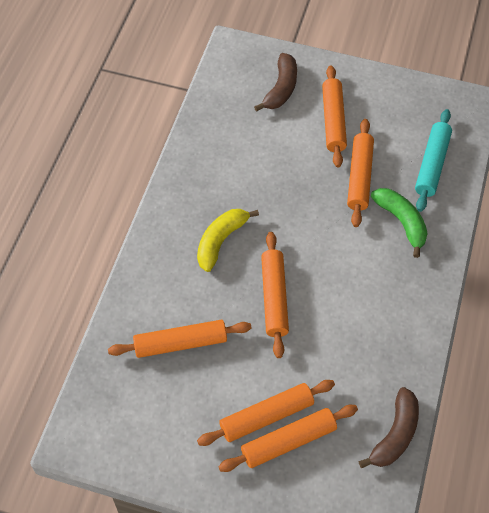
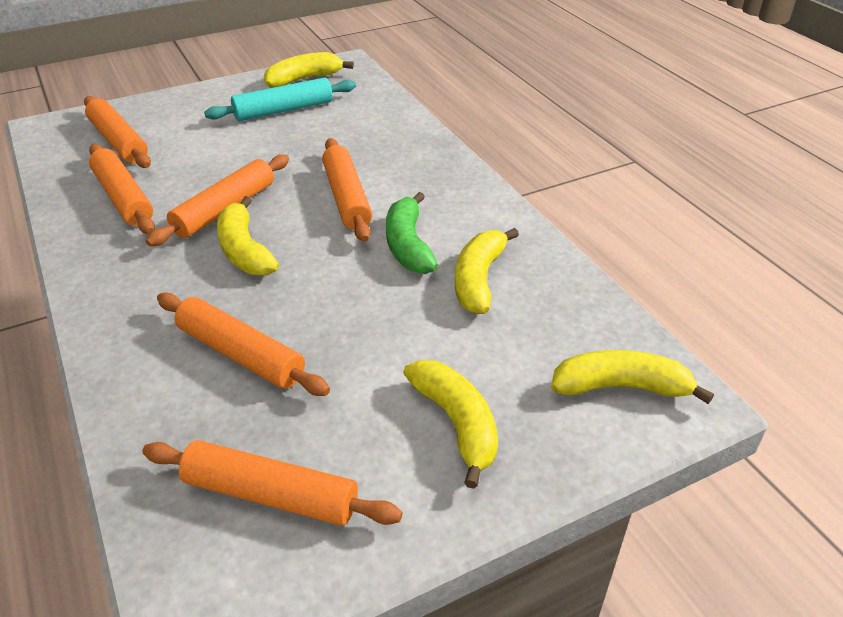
brown banana: 2 -> 0
yellow banana: 1 -> 5

